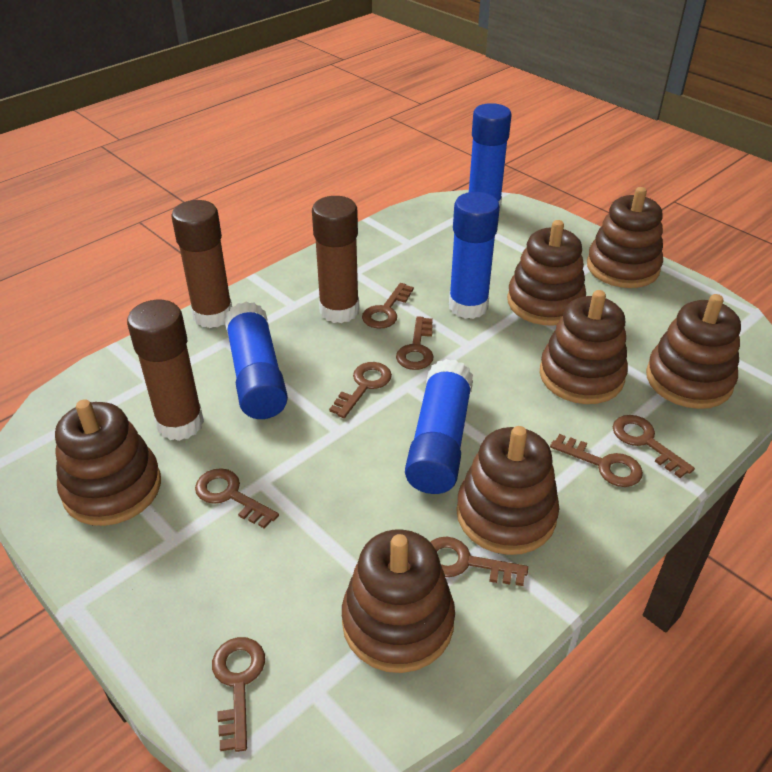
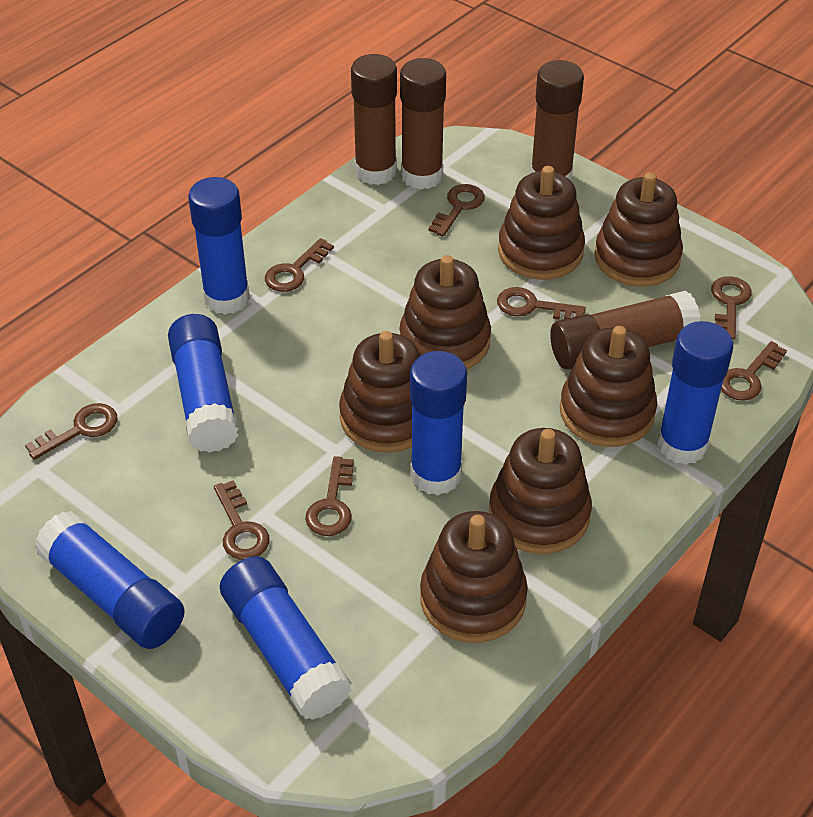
blue glue stick: 4 -> 6
brown glue stick: 3 -> 4

